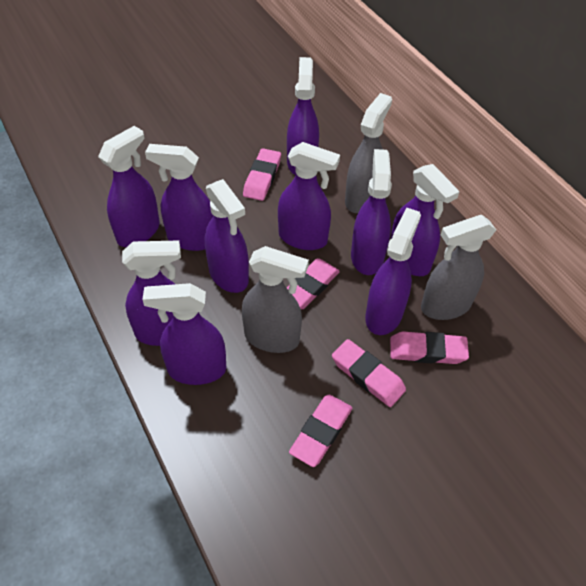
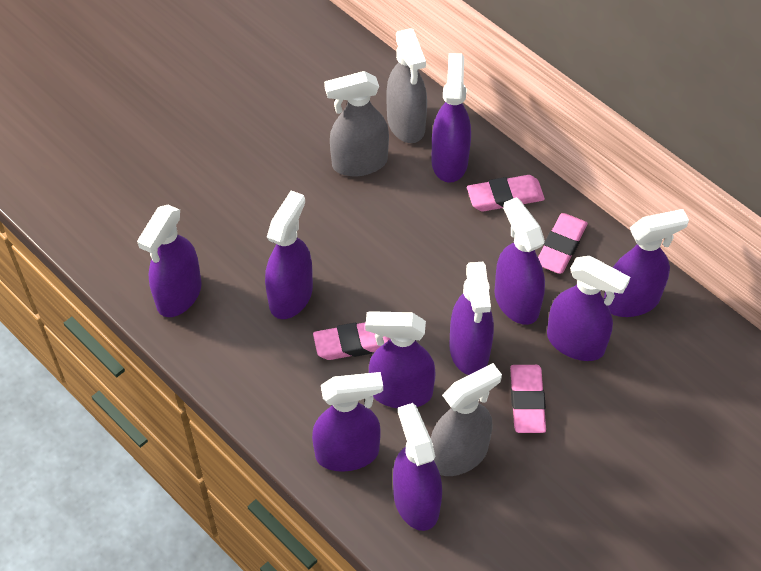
pink eraser: 5 -> 4

